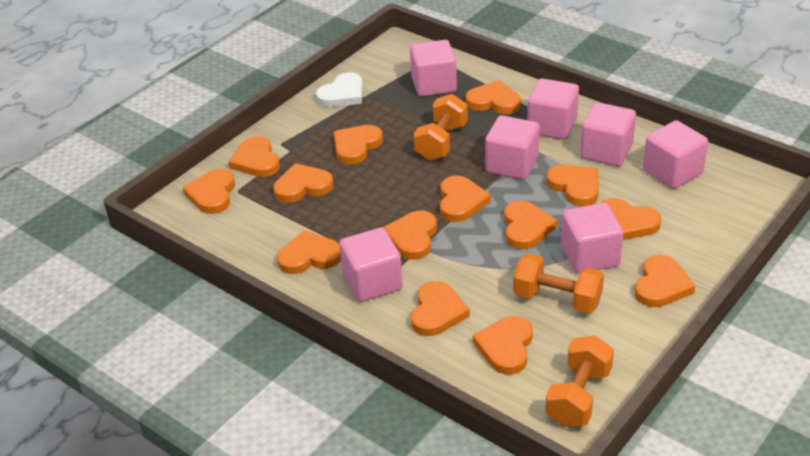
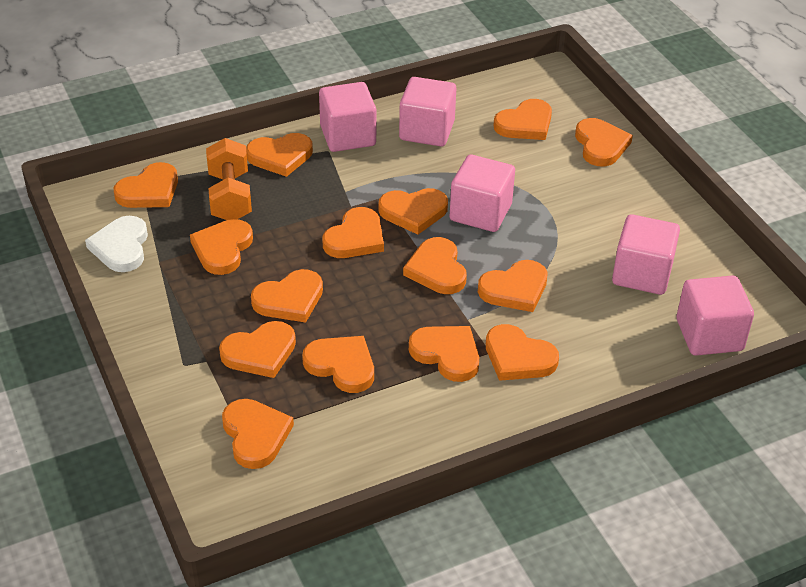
orange dumbbell: 3 -> 1
orange heart: 14 -> 15
pink cube: 7 -> 5

